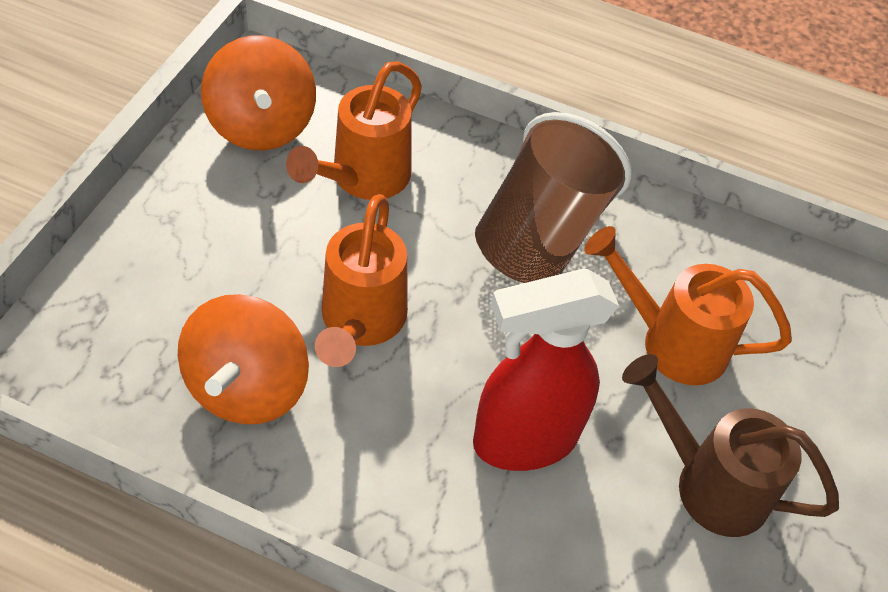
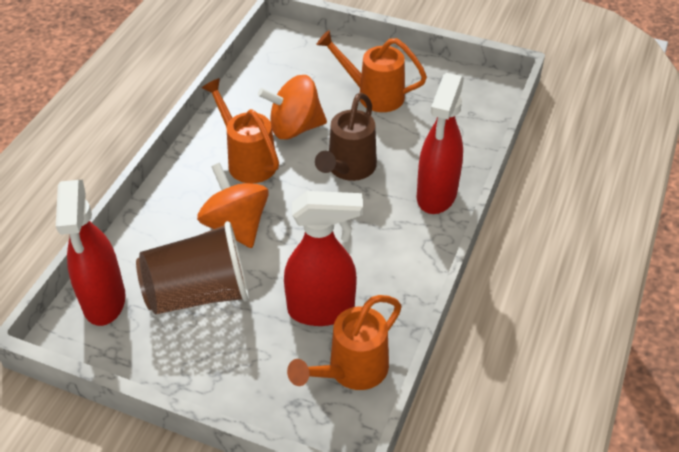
red spray bottle: 1 -> 3

